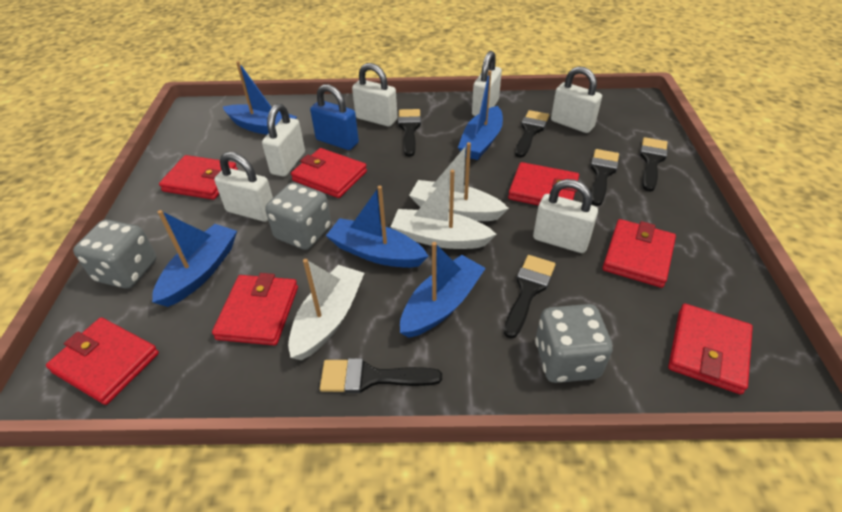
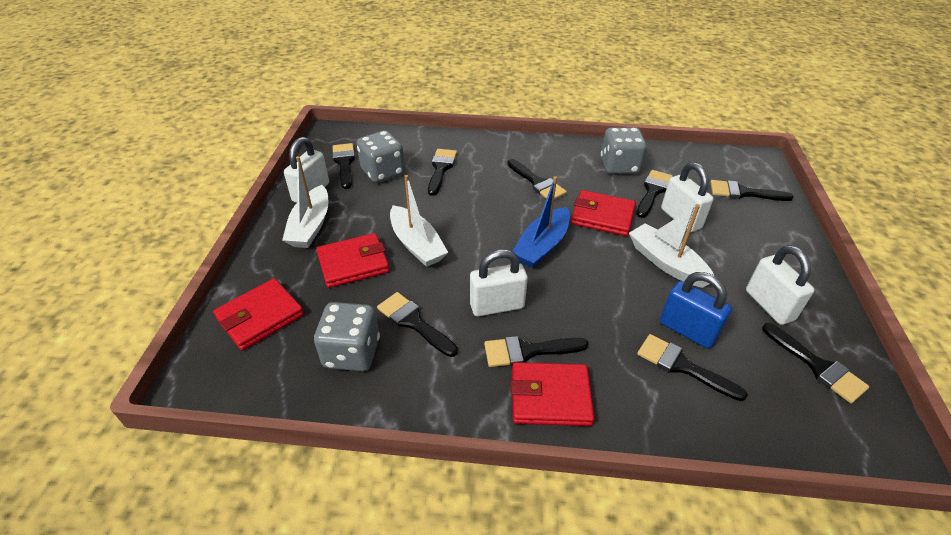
black brush: 6 -> 9
blue boat: 5 -> 1
red wallet: 7 -> 4
white padlock: 6 -> 4

